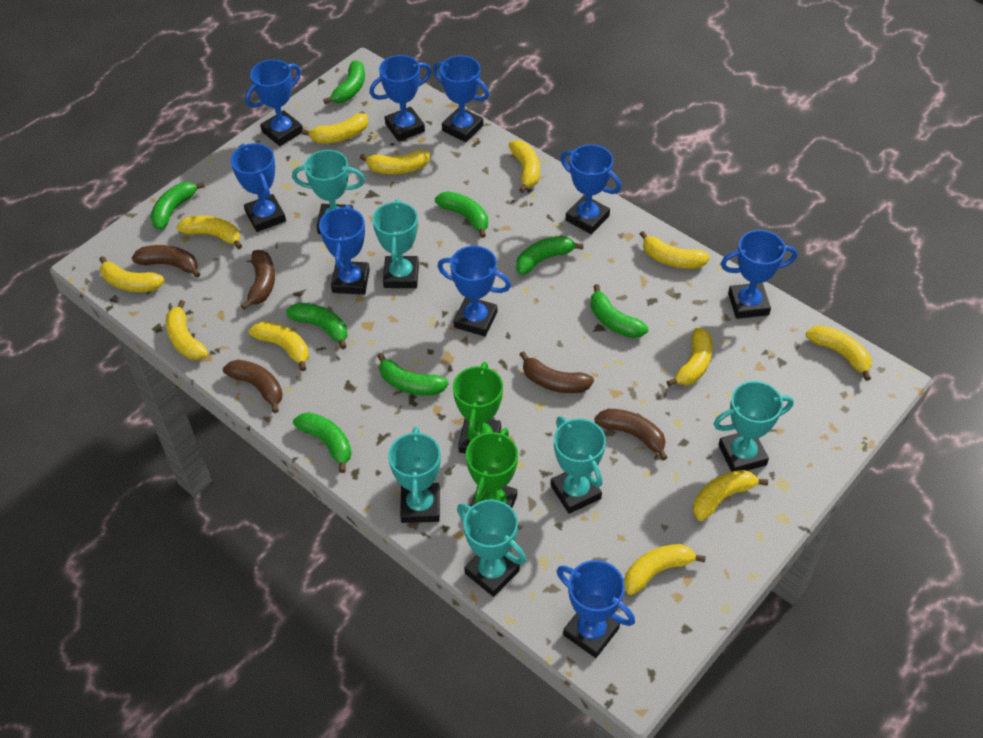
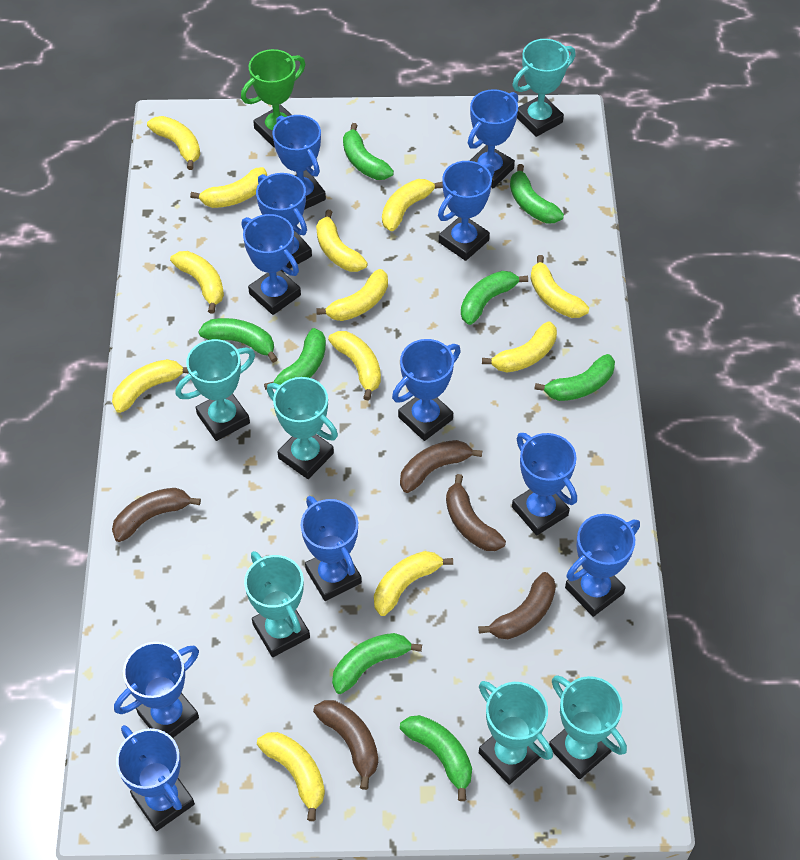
blue trophy: 9 -> 11
green trophy: 2 -> 1

